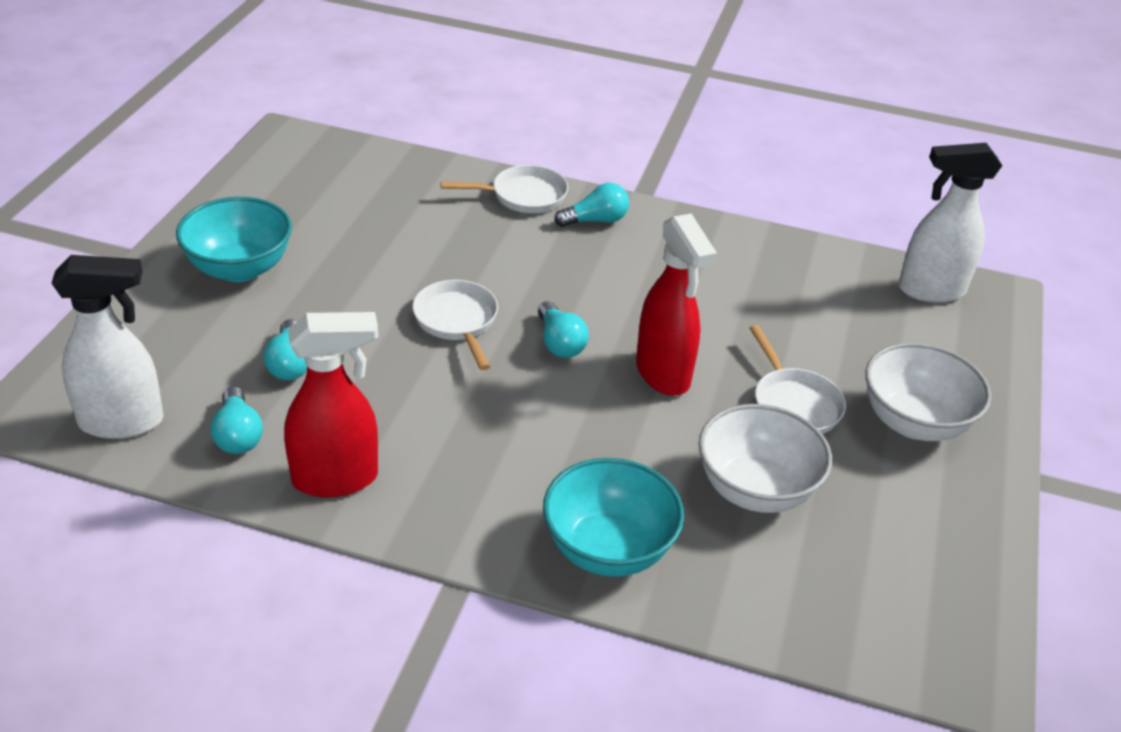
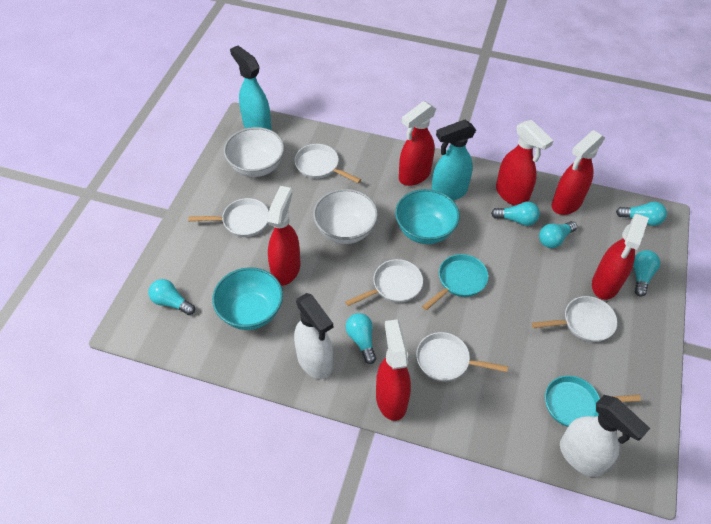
red spray bottle: 2 -> 6
turquoise light bulb: 4 -> 6
turquoise pan: 0 -> 2
turquoise spray bottle: 0 -> 2
white pan: 3 -> 5

